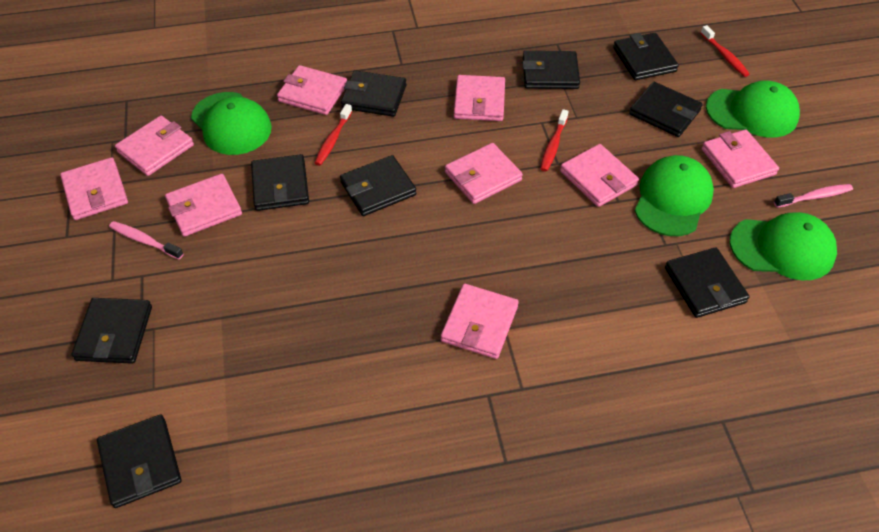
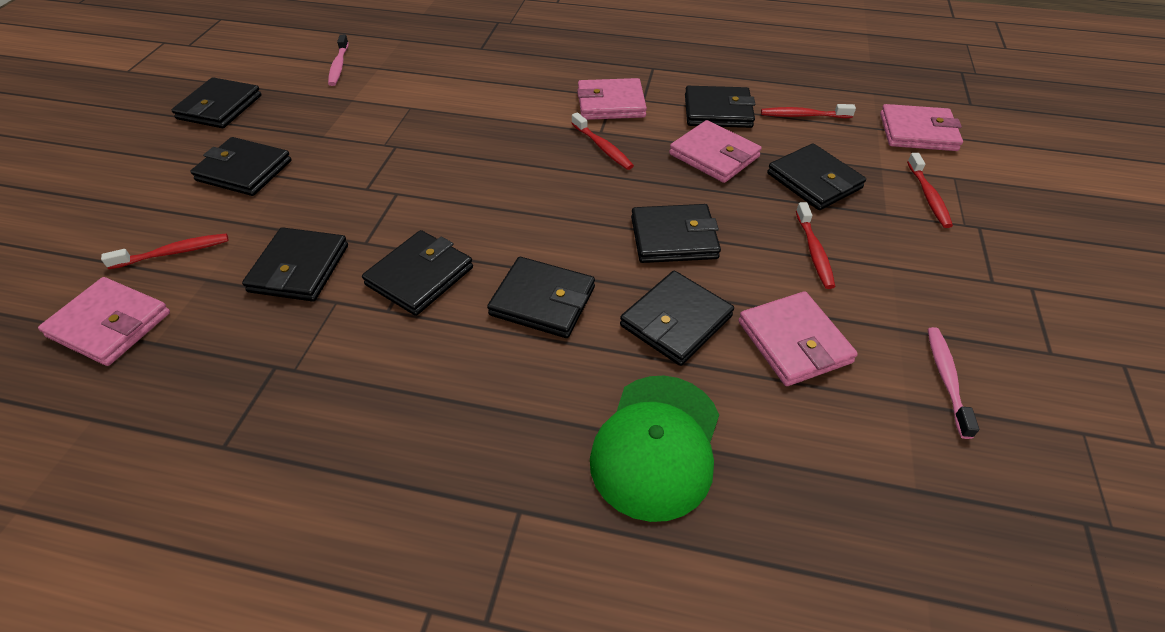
green cap: 4 -> 1
pink wallet: 9 -> 5
red toothbrush: 3 -> 5

